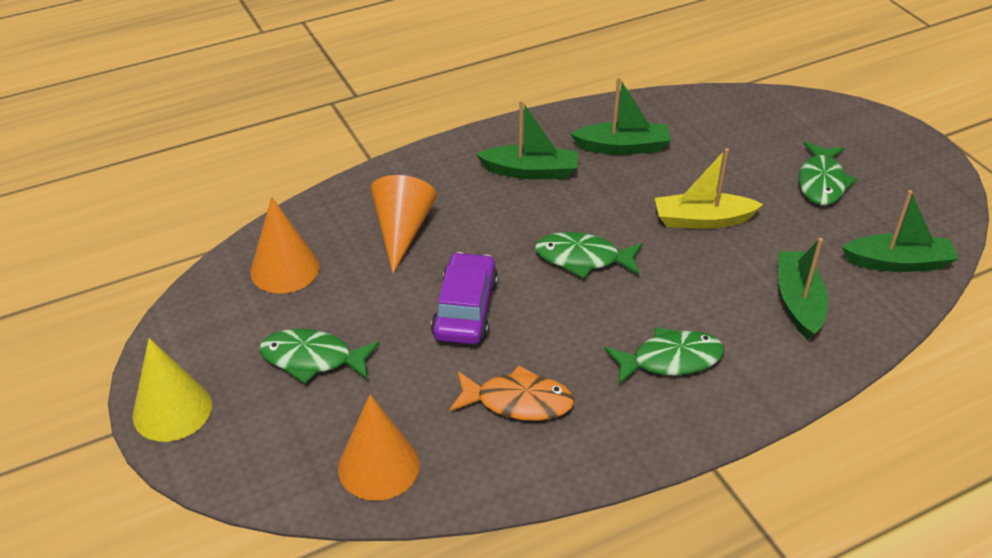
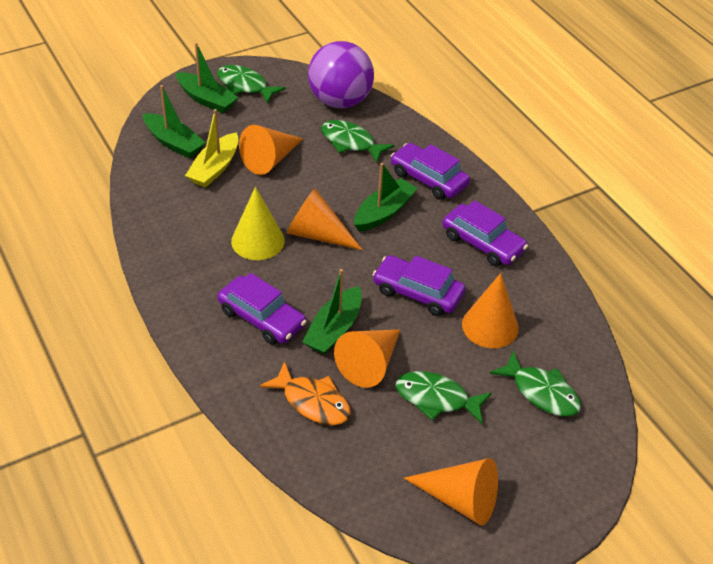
orange cone: 3 -> 5
purple ball: 0 -> 1
purple car: 1 -> 4

